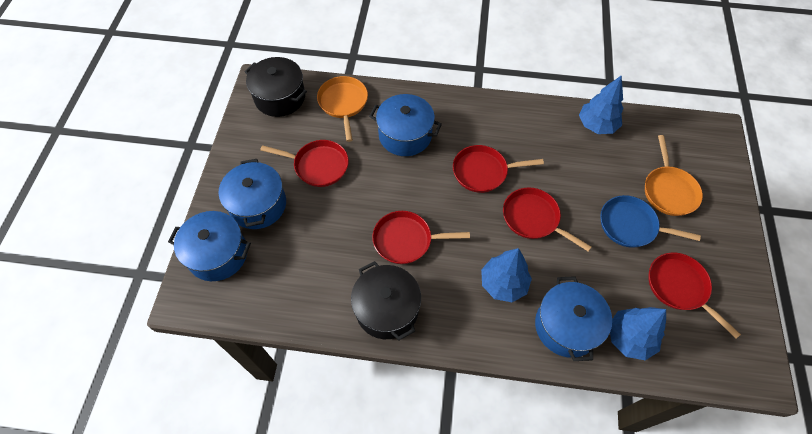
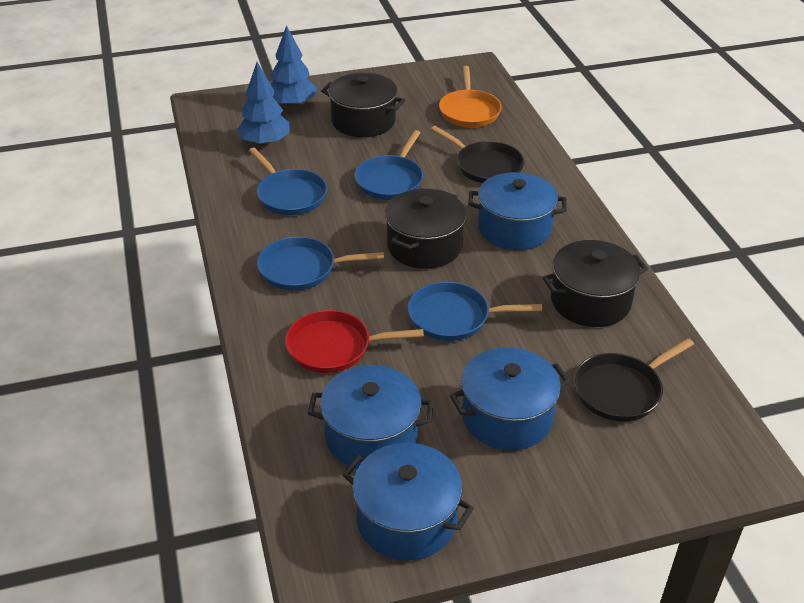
black pan: 0 -> 2
black pot: 2 -> 3
blue pan: 1 -> 4
blue tree: 3 -> 2
orange pan: 2 -> 1
red pan: 5 -> 1

